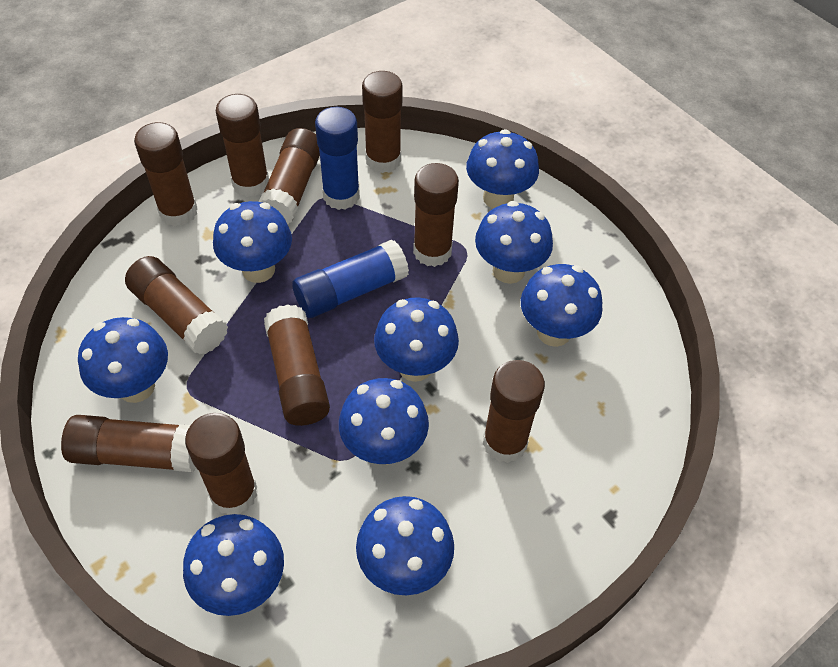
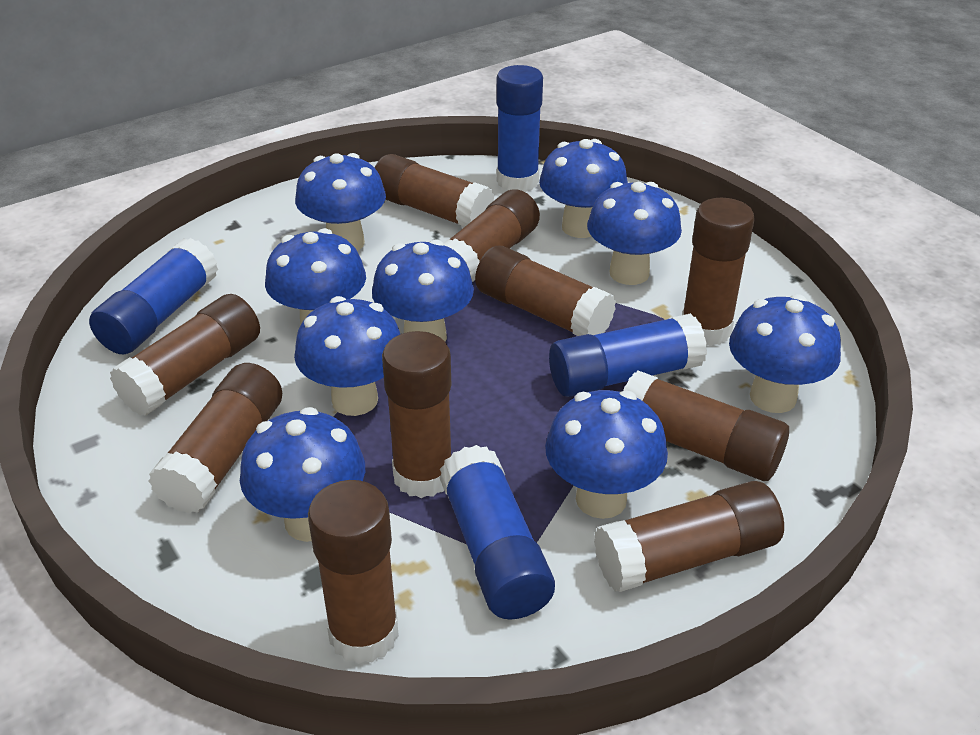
blue glue stick: 2 -> 4

